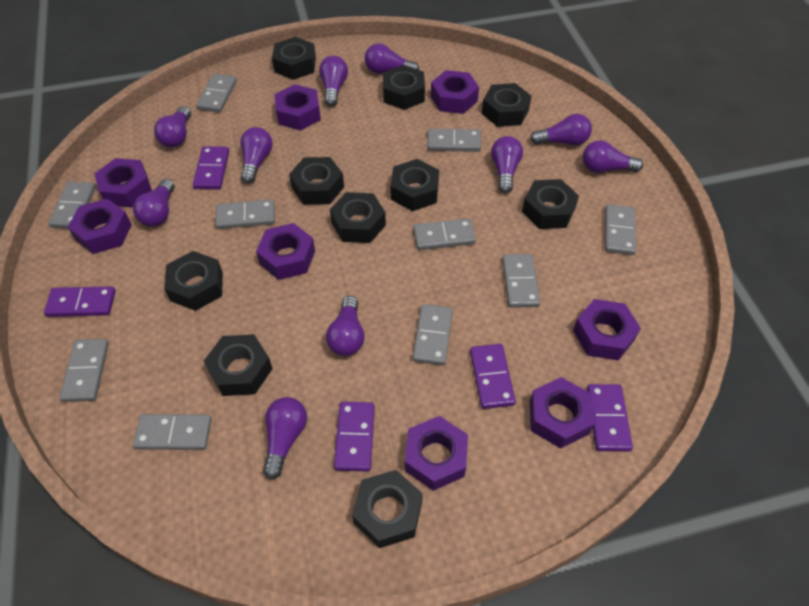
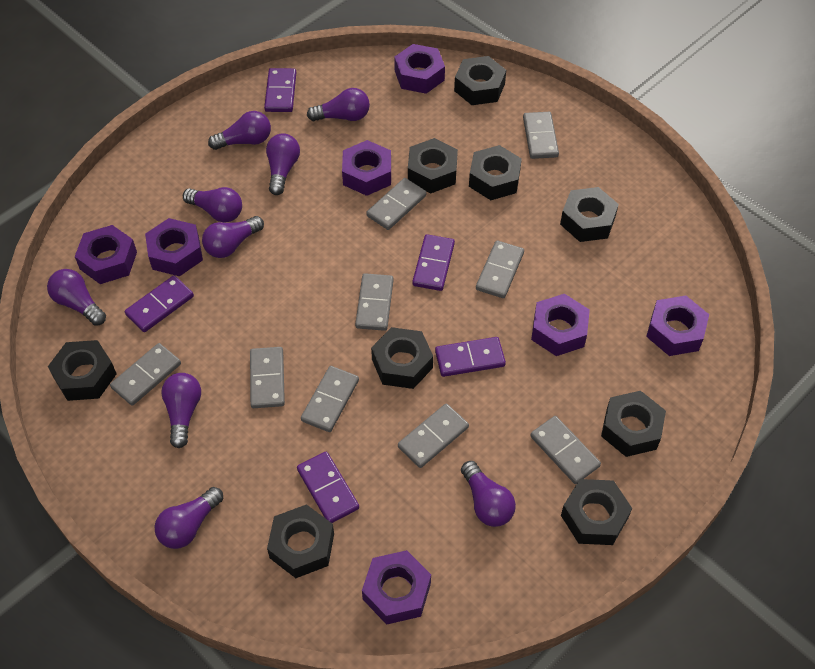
black nut: 10 -> 9
grey domino: 10 -> 9
purple light bulb: 10 -> 9
purple nut: 8 -> 7

